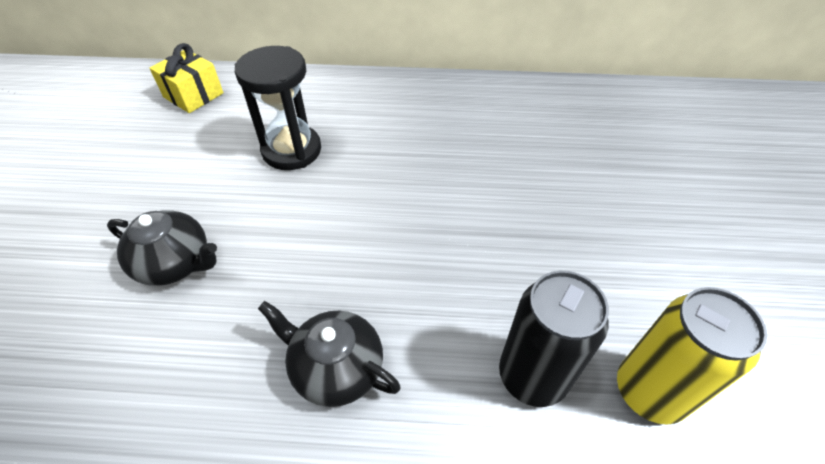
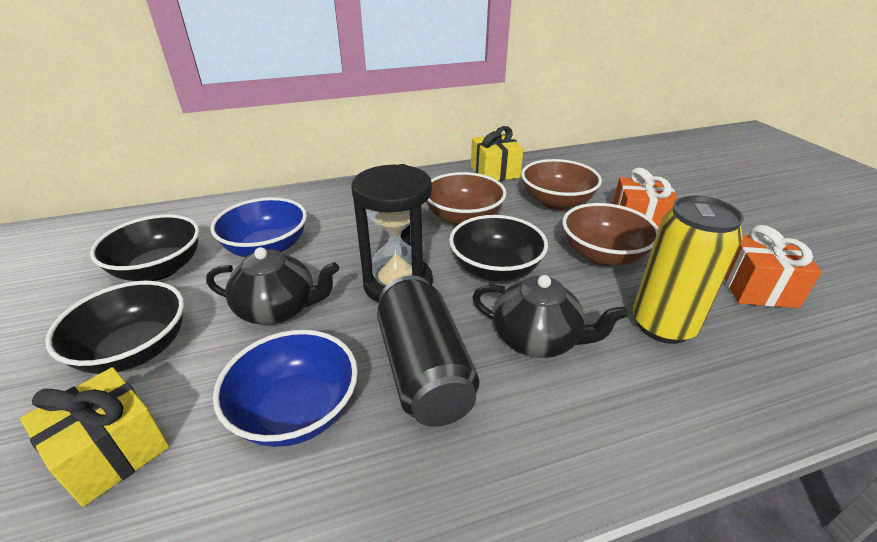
black bowl: 0 -> 3
blue bowl: 0 -> 2
brown bowl: 0 -> 3
orange gift: 0 -> 2
yellow gift: 1 -> 2

